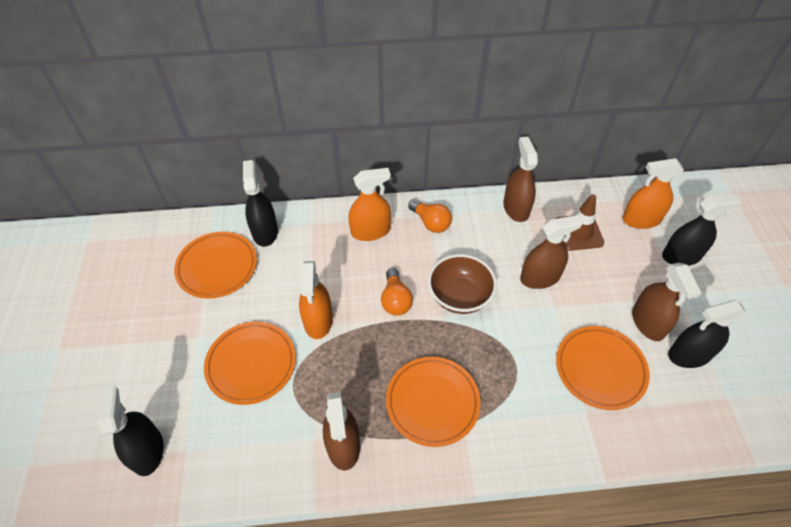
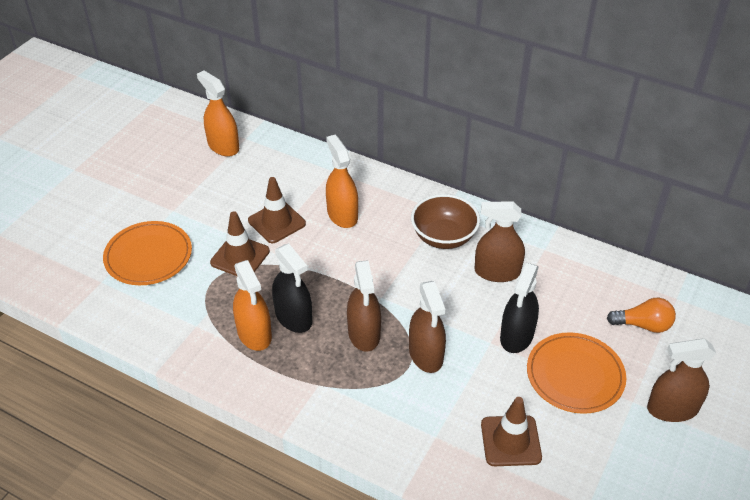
black spray bottle: 4 -> 2
brown traffic cone: 1 -> 3
orange light bulb: 2 -> 1
orange plate: 4 -> 2

